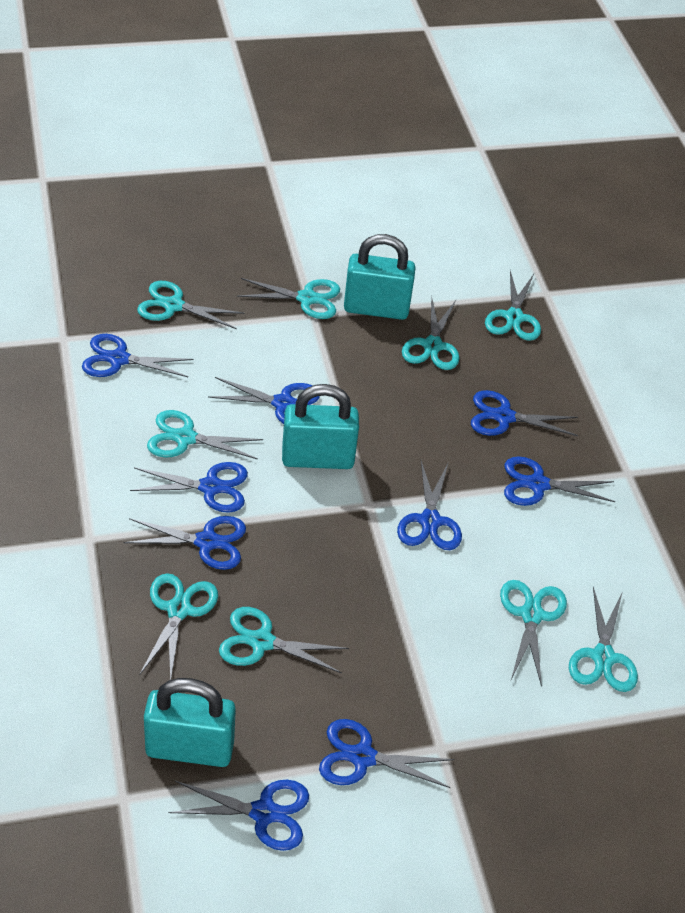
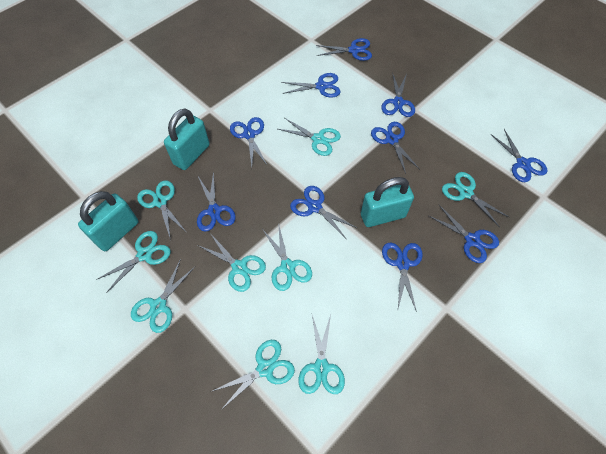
blue scissors: 9 -> 10

